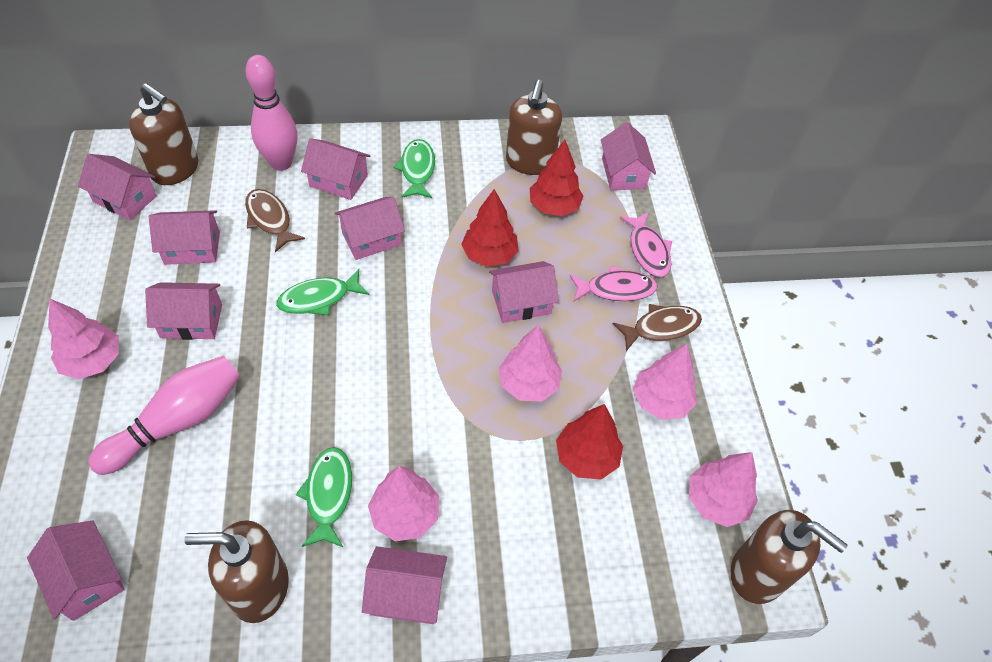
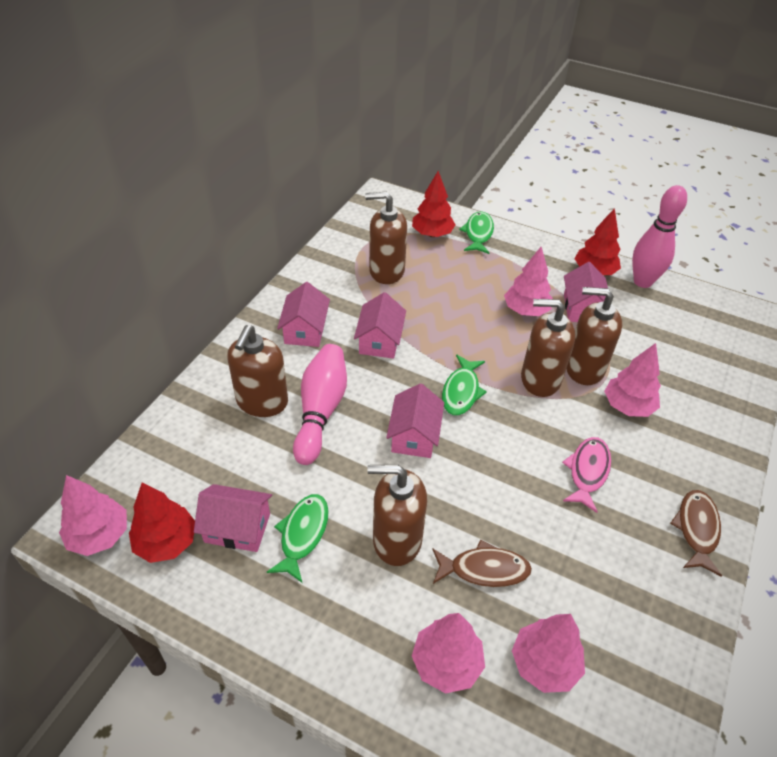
brown soap dispenser: 4 -> 5
pink fish: 2 -> 1
pink house: 9 -> 5

